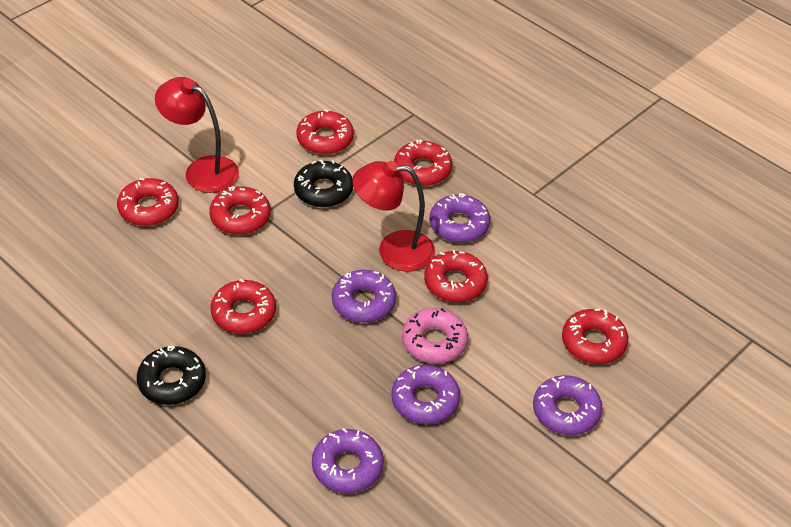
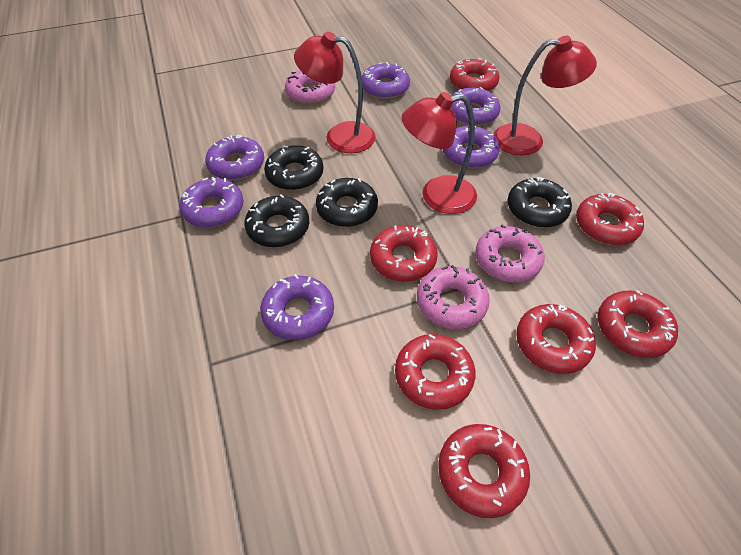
black donut: 2 -> 4
pink donut: 1 -> 3
purple donut: 5 -> 6
red lamp: 2 -> 3

